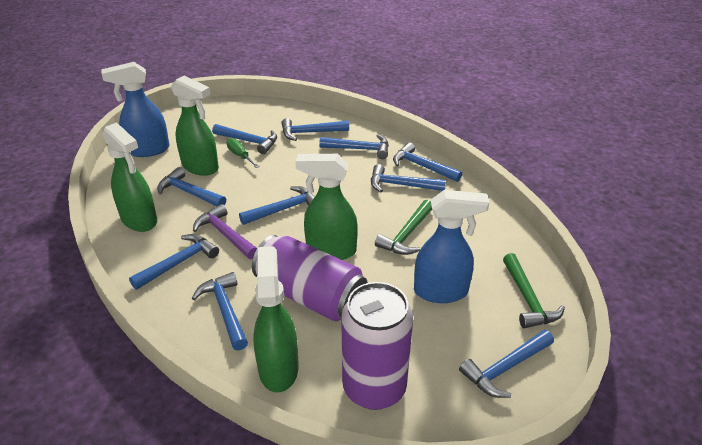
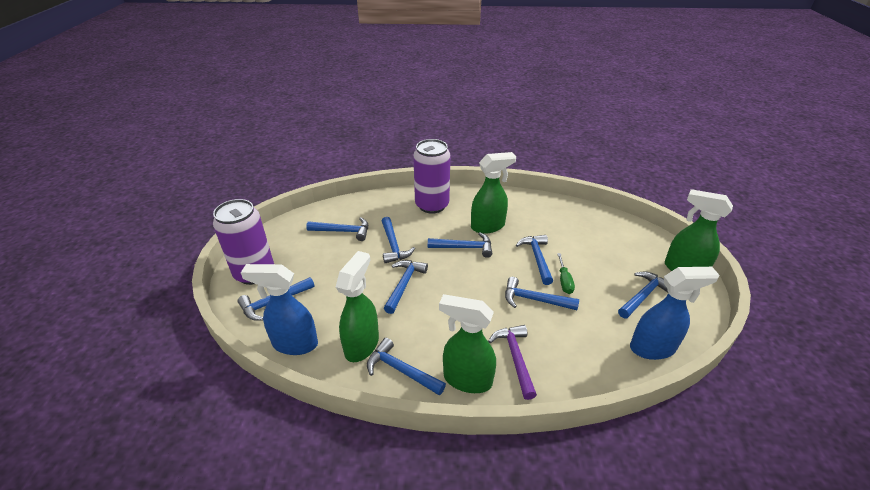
blue hammer: 10 -> 9
green hammer: 2 -> 0

